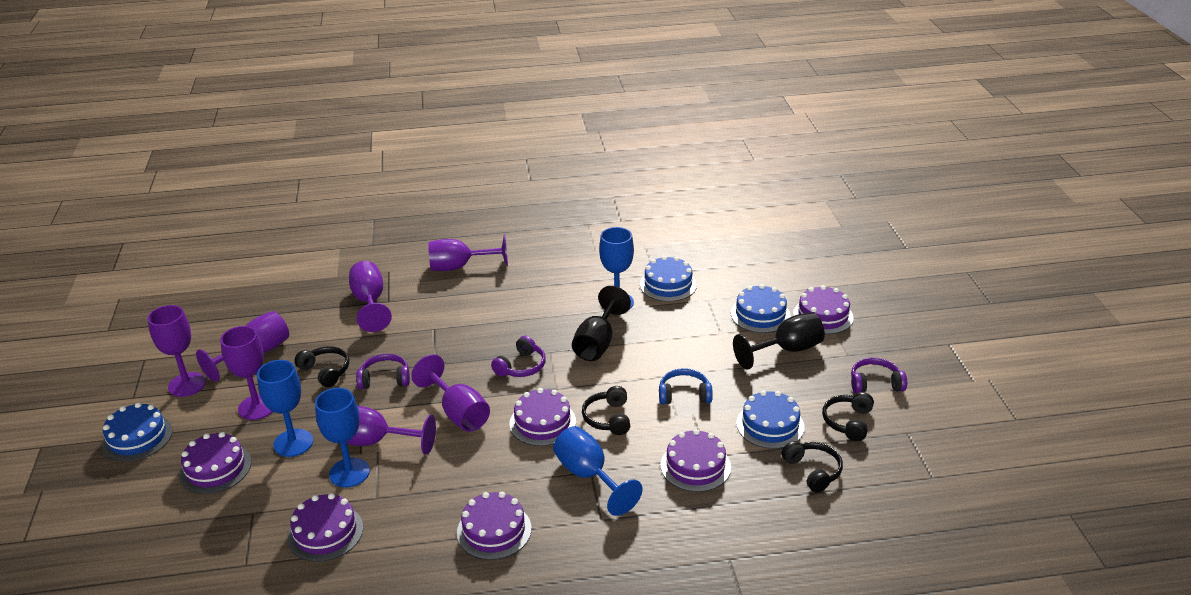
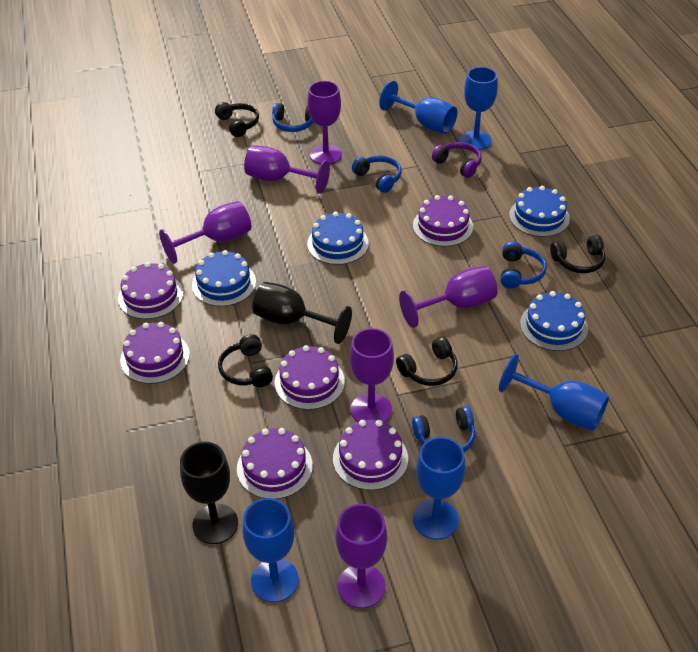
blue goblet: 4 -> 5
blue headphones: 1 -> 4
purple goblet: 7 -> 6
purple headphones: 3 -> 1

